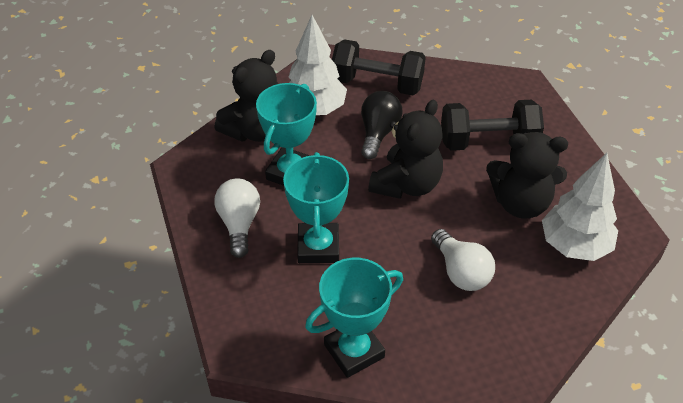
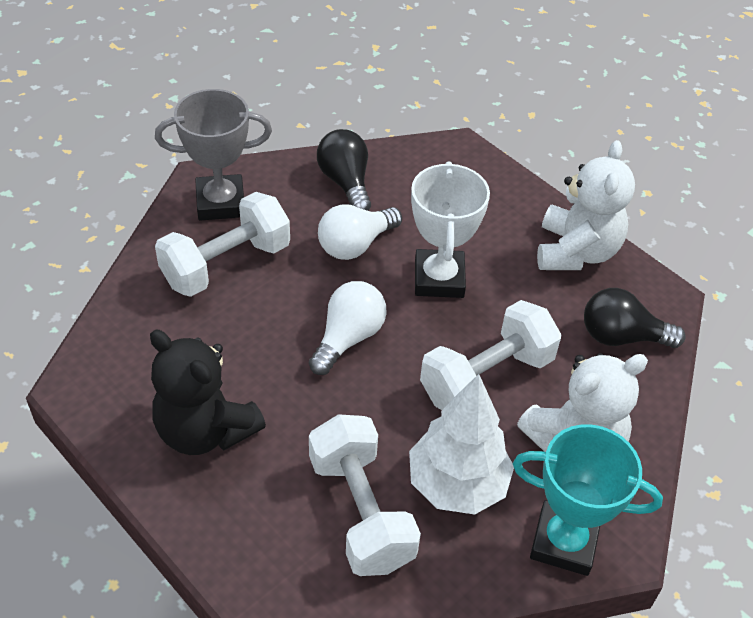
black dumbbell: 2 -> 0
black light bulb: 1 -> 2
black teddy bear: 3 -> 1
grey trophy: 0 -> 1
turquoise trophy: 3 -> 1
white dumbbell: 0 -> 3
white teddy bear: 0 -> 2
white tree: 2 -> 1
white trophy: 0 -> 1

